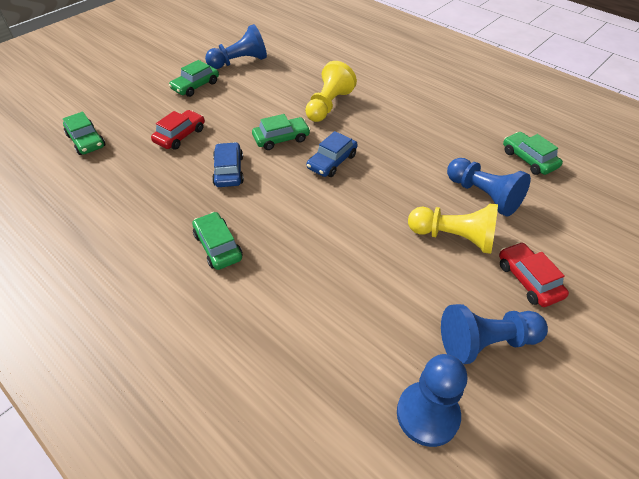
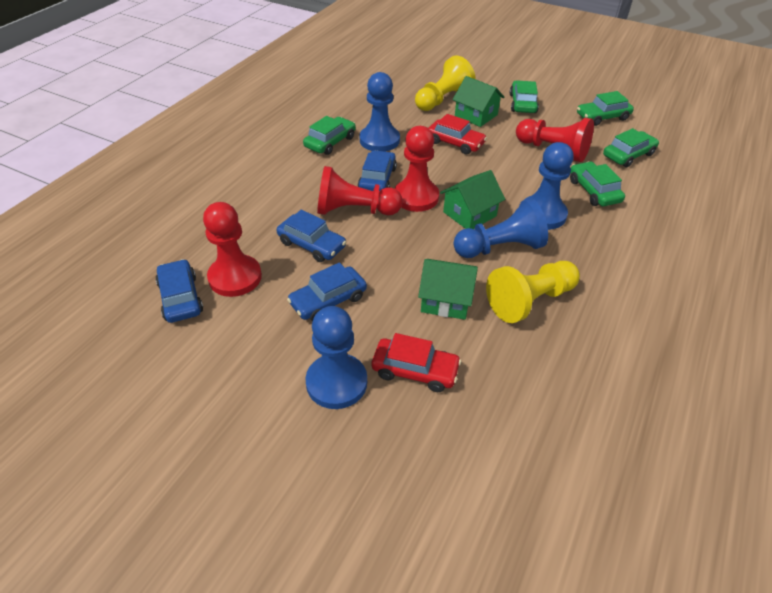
blue car: 2 -> 4
green house: 0 -> 3
red pawn: 0 -> 4

